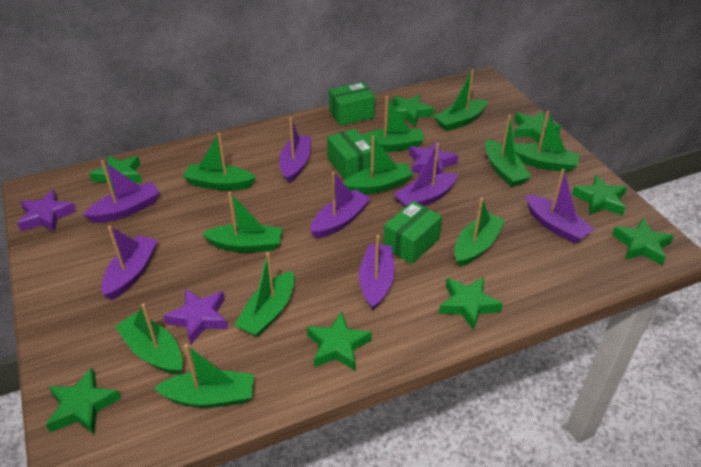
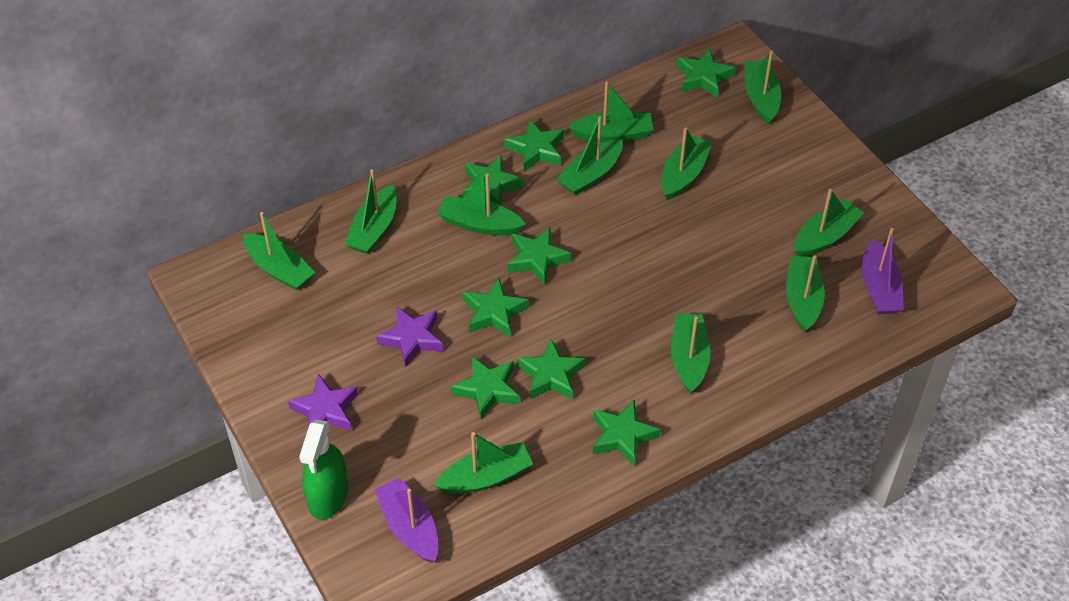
green box: 3 -> 0
green spray bottle: 0 -> 1
purple boat: 7 -> 2
purple star: 3 -> 2

